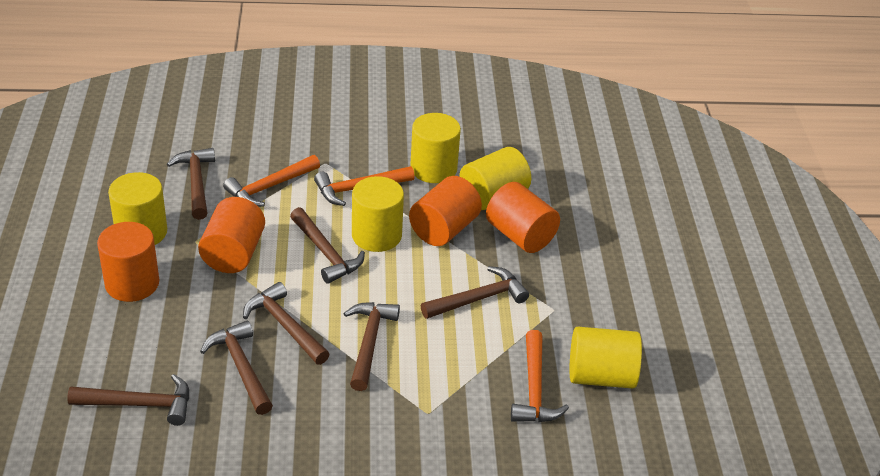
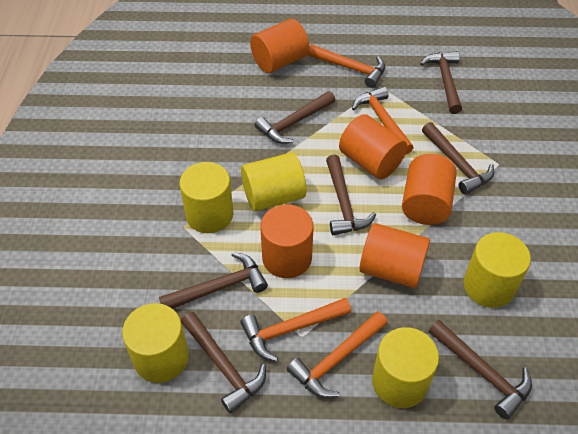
orange cylinder: 4 -> 5
orange hammer: 3 -> 4

